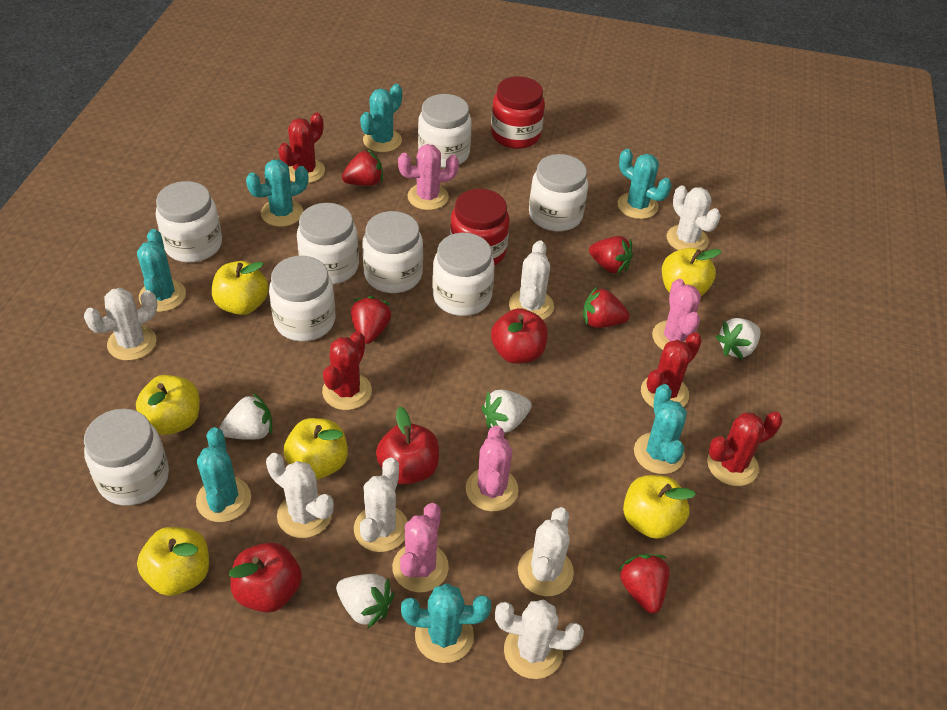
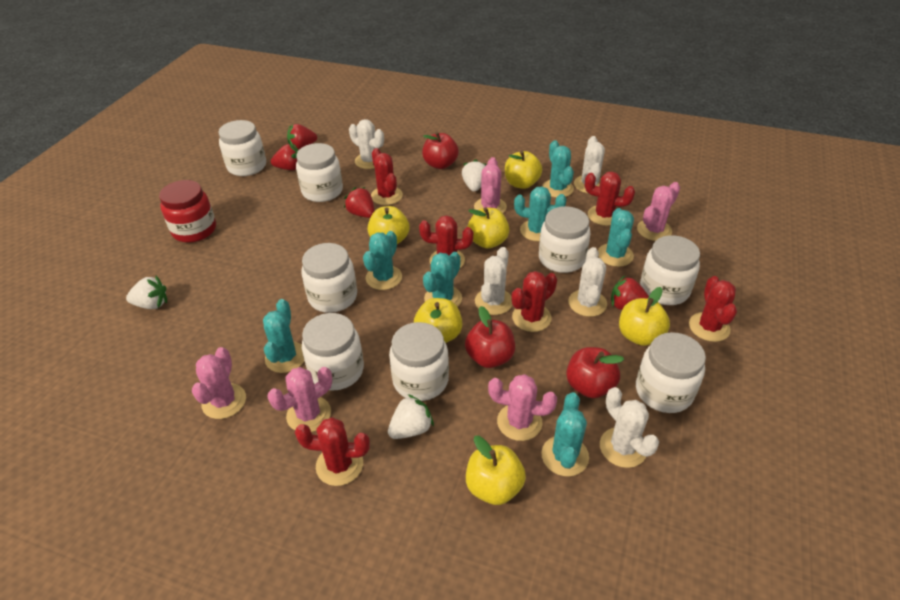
pink cactus: 4 -> 5
red cactus: 4 -> 6
red jar: 2 -> 1
red strawberry: 5 -> 4
white cactus: 7 -> 5
white strawberry: 4 -> 3

